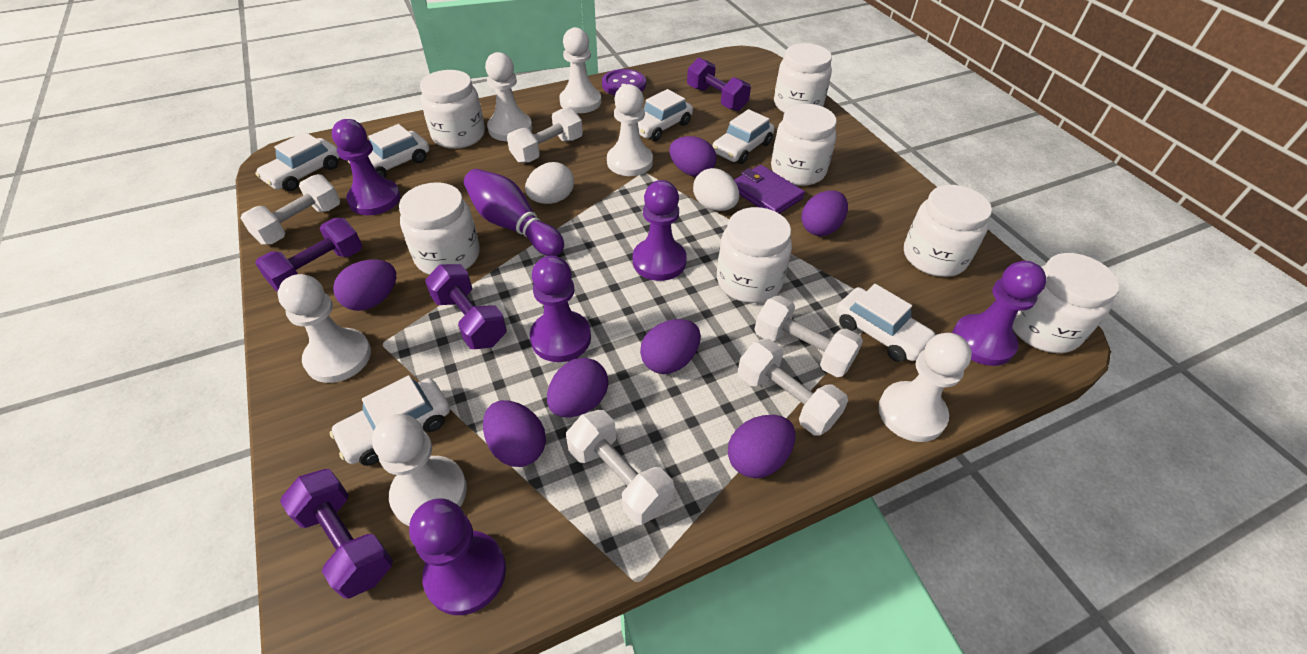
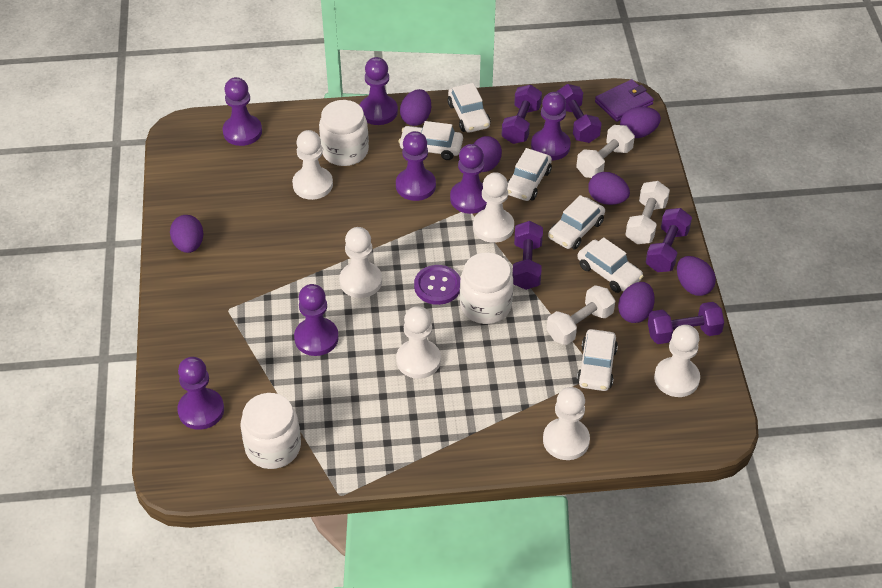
purple bowling pin: 1 -> 0
purple dumbbell: 4 -> 5
purple pawn: 5 -> 7
white dumbbell: 5 -> 3
white egg: 2 -> 0
white jar: 7 -> 3

